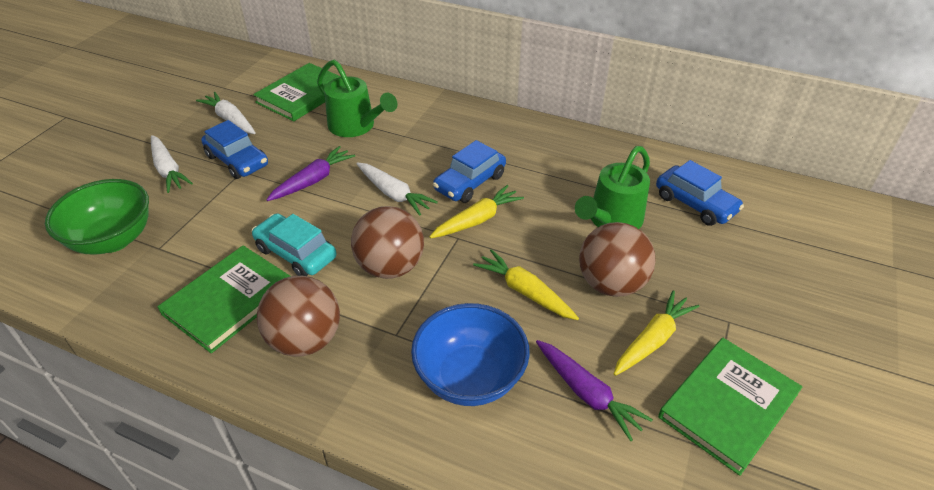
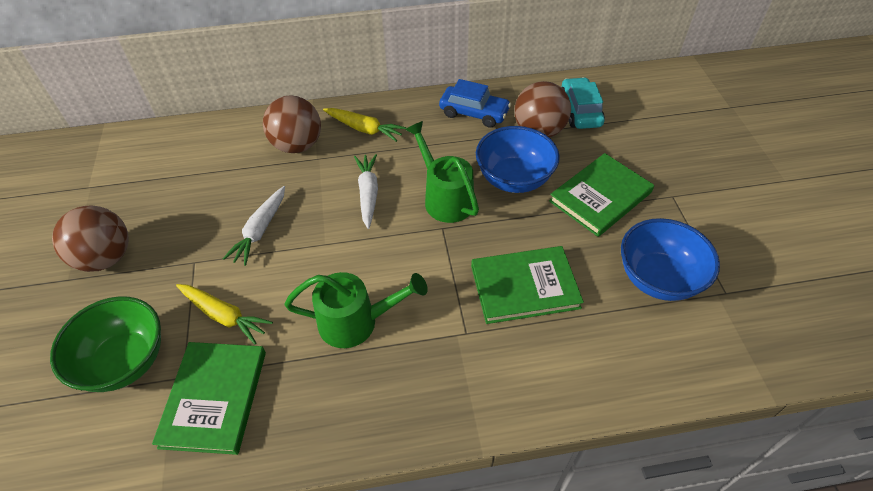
blue bowl: 1 -> 2
blue car: 3 -> 1
purple carrot: 2 -> 0
white carrot: 3 -> 2
yellow carrot: 3 -> 2

